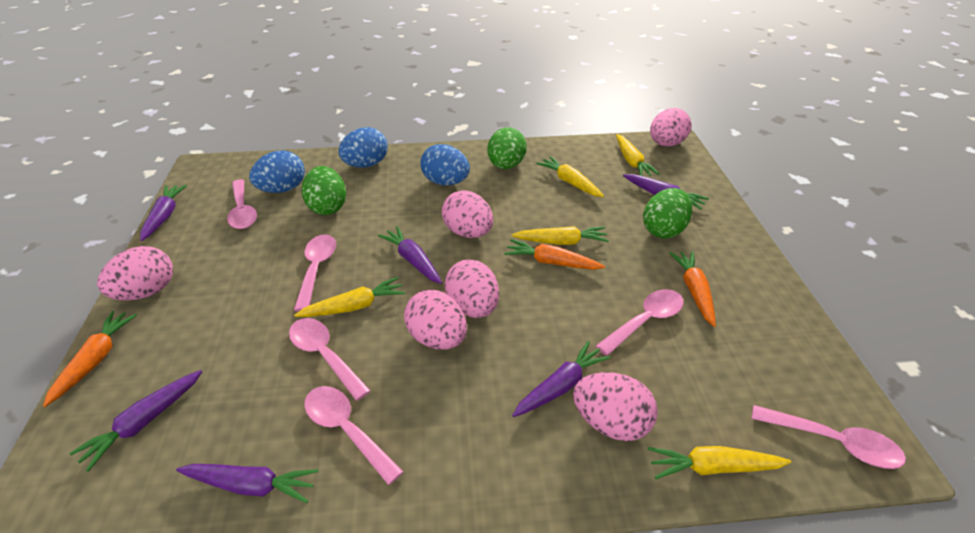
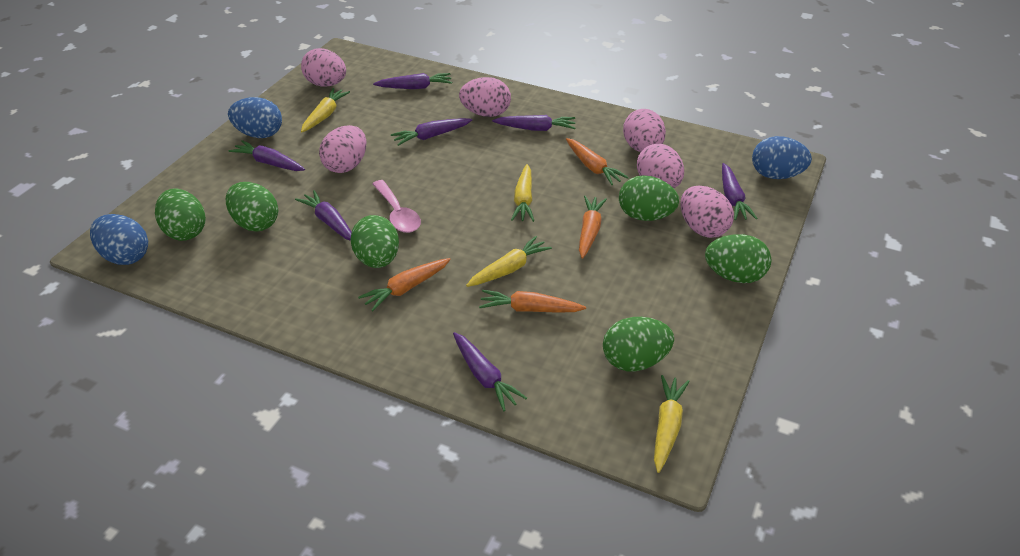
green egg: 3 -> 6
orange carrot: 3 -> 4
pink spoon: 6 -> 1
purple carrot: 6 -> 7
yellow carrot: 5 -> 4

